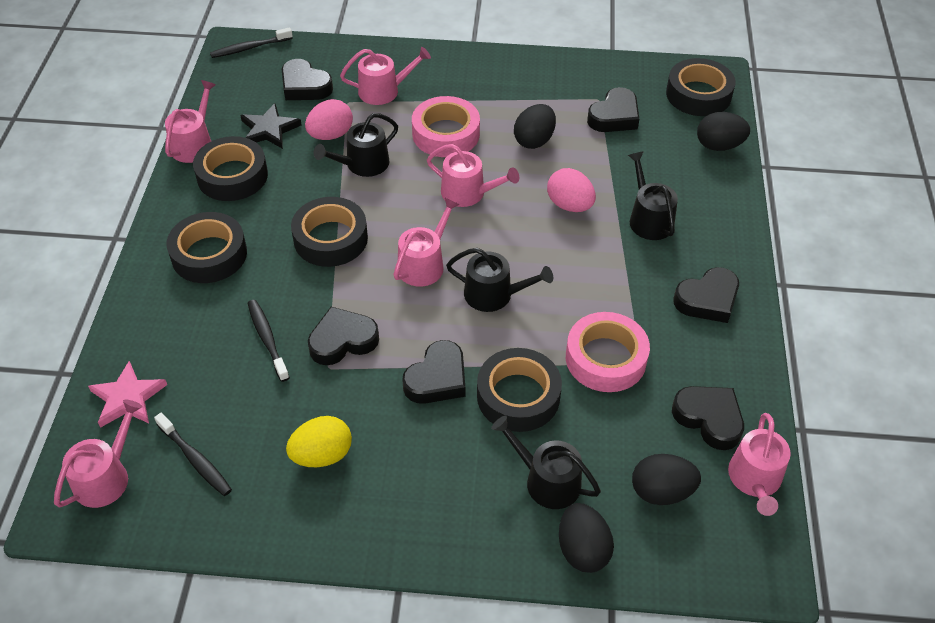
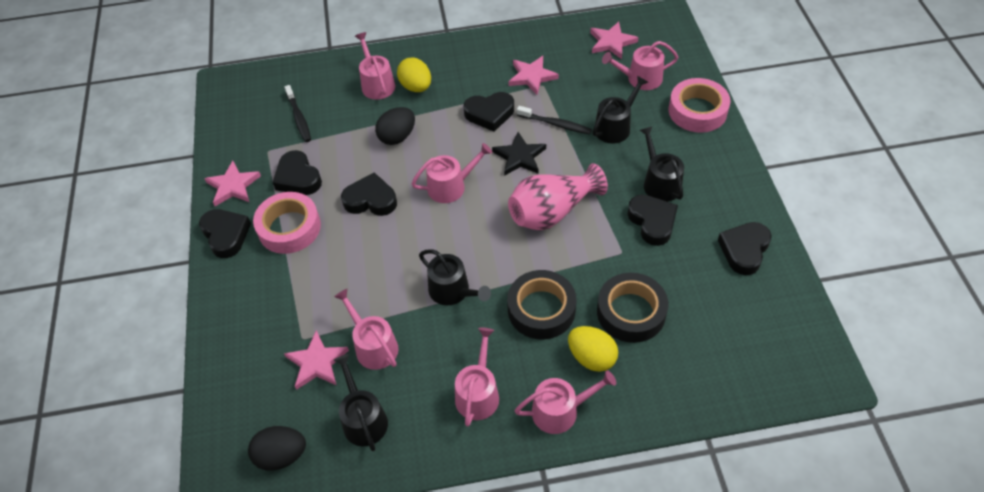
black egg: 4 -> 2
black tape: 5 -> 2
black toothbrush: 3 -> 2
pink egg: 2 -> 0
pink star: 1 -> 4
pink vase: 0 -> 1
yellow egg: 1 -> 2

